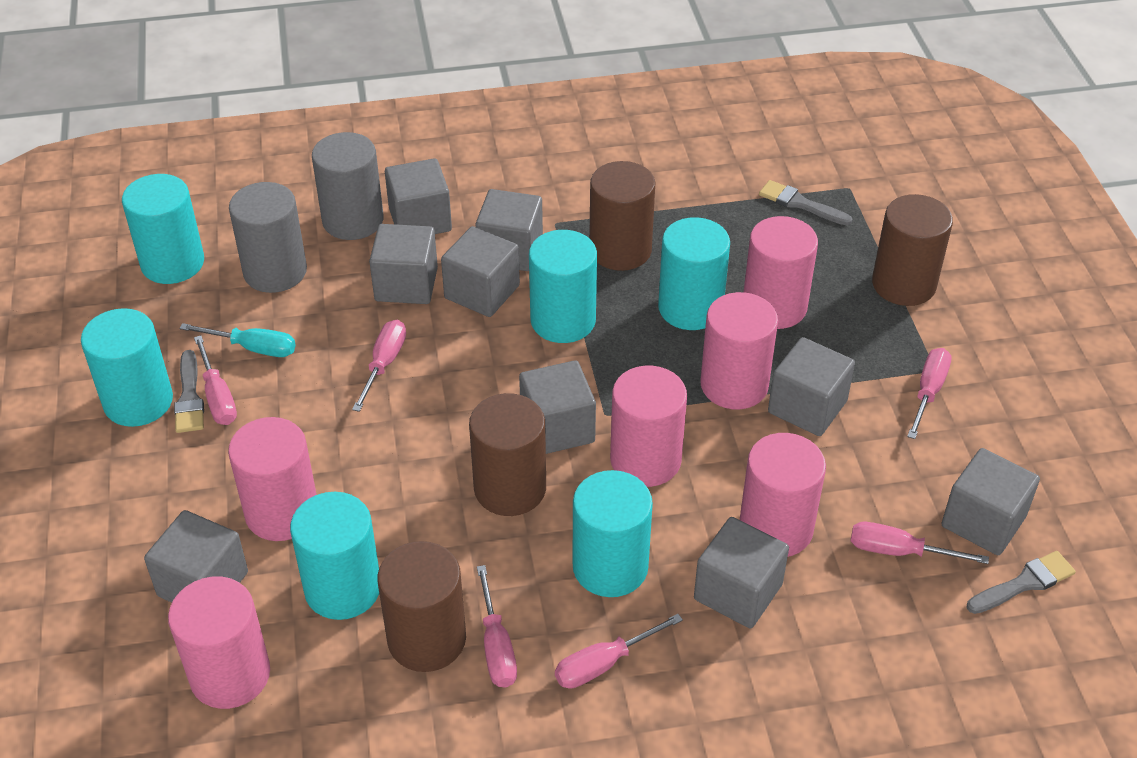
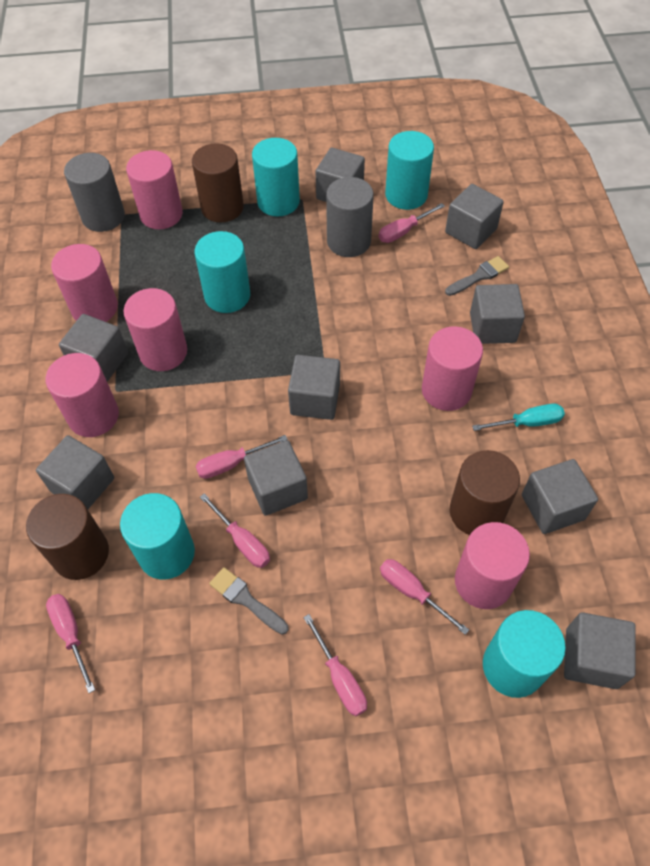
brown cylinder: 4 -> 3
grey brush: 3 -> 2
turquoise cylinder: 6 -> 5

